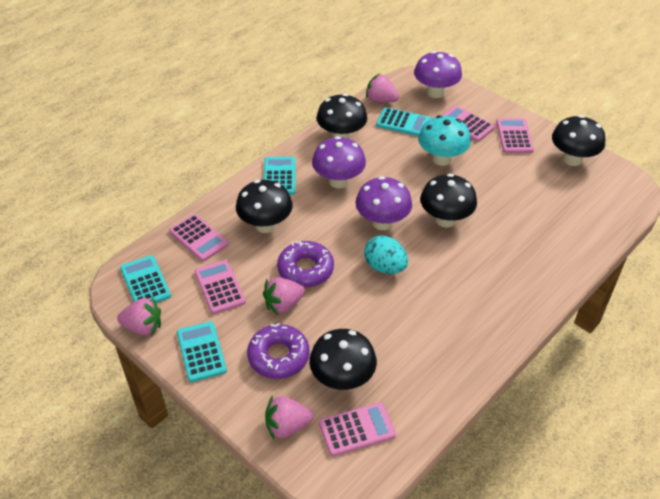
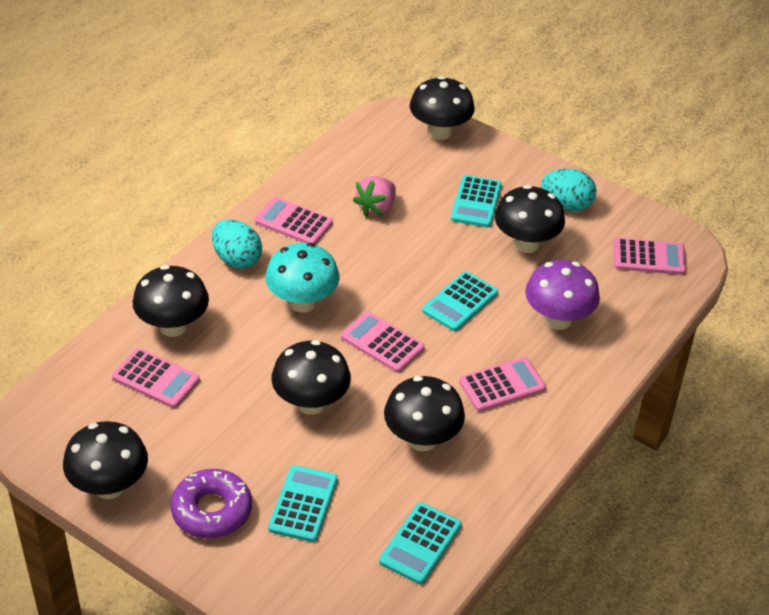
black mushroom: 5 -> 6
pink strawberry: 4 -> 1
purple donut: 2 -> 1
purple mushroom: 3 -> 1
turquoise egg: 1 -> 2

